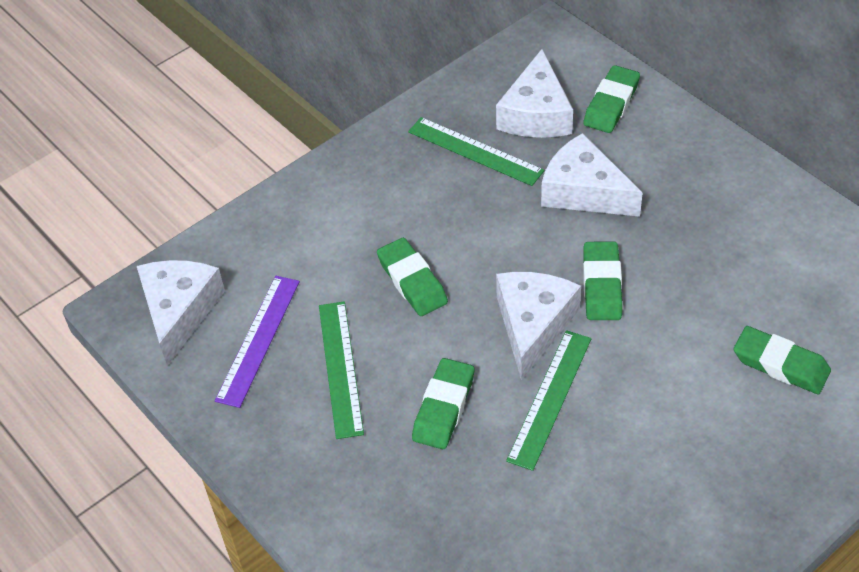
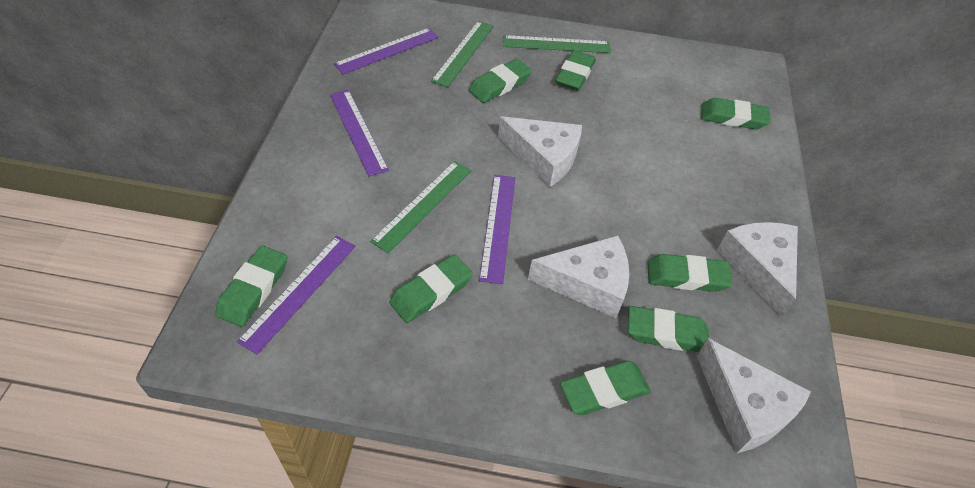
green eraser: 5 -> 8
purple ruler: 1 -> 4

